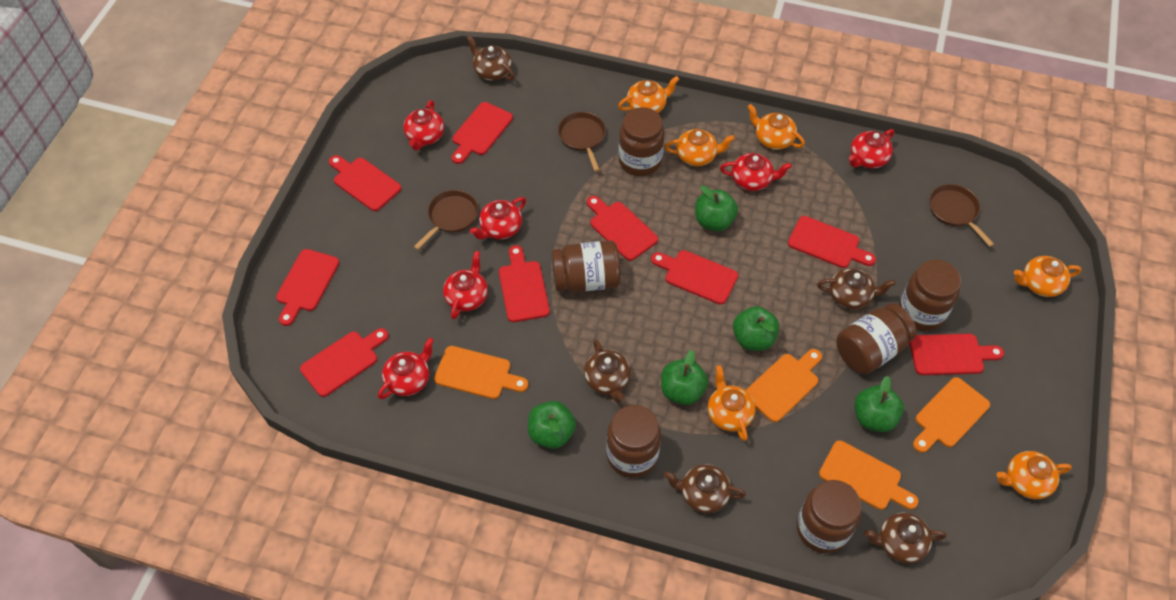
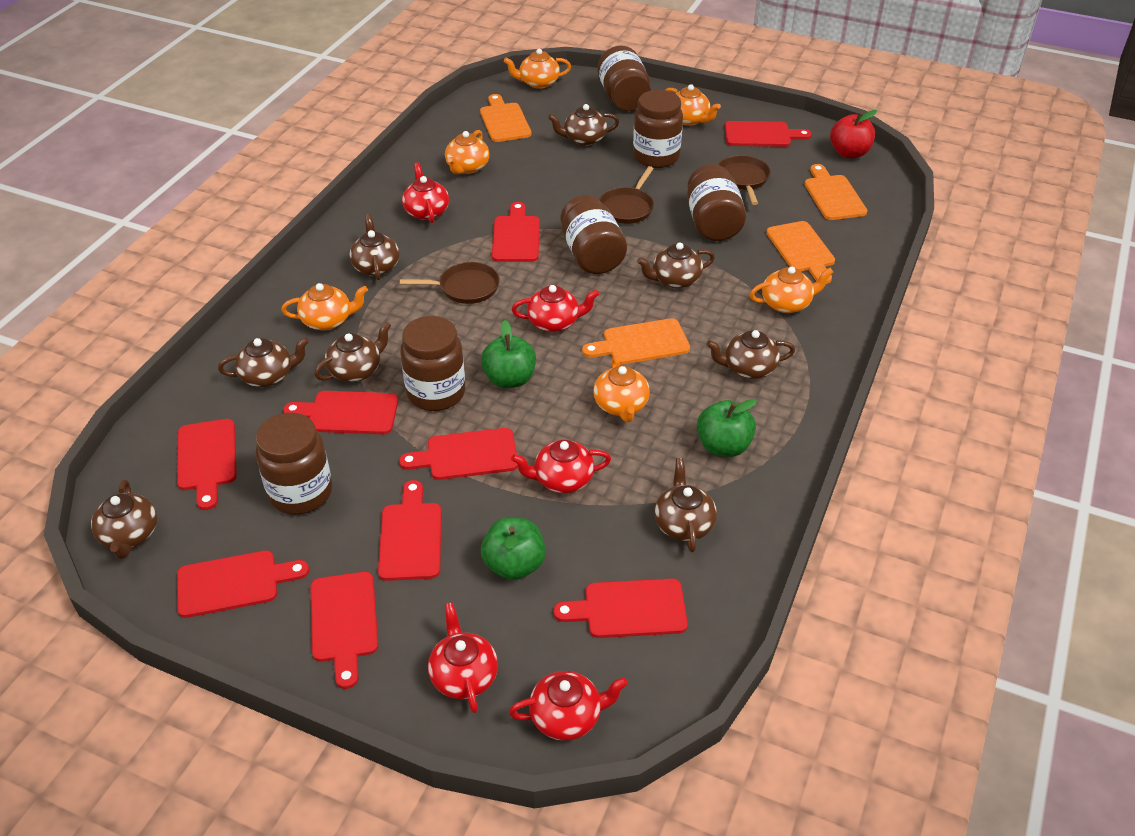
brown teapot: 5 -> 8
green apple: 5 -> 3
red apple: 0 -> 1
red teapot: 6 -> 5

